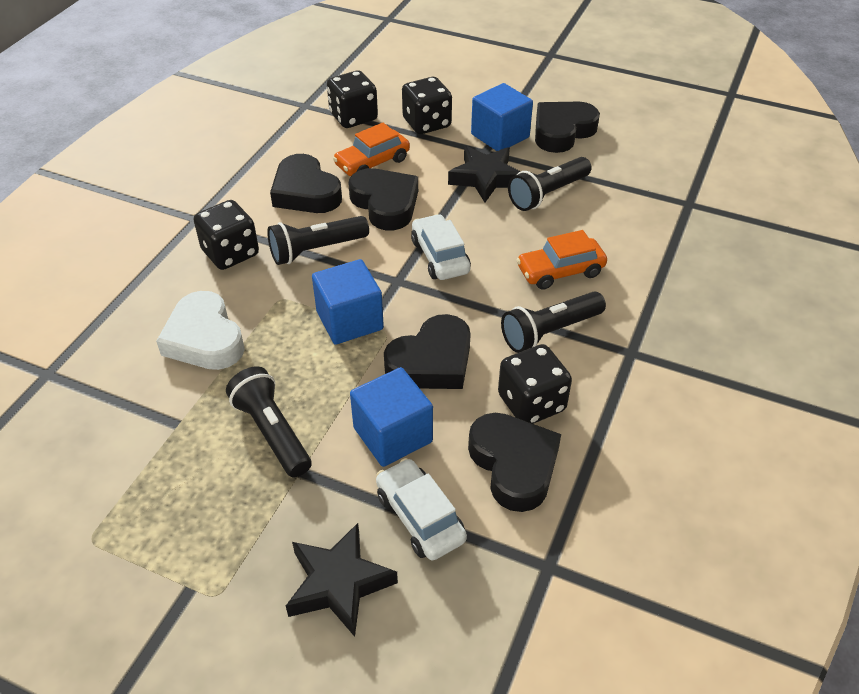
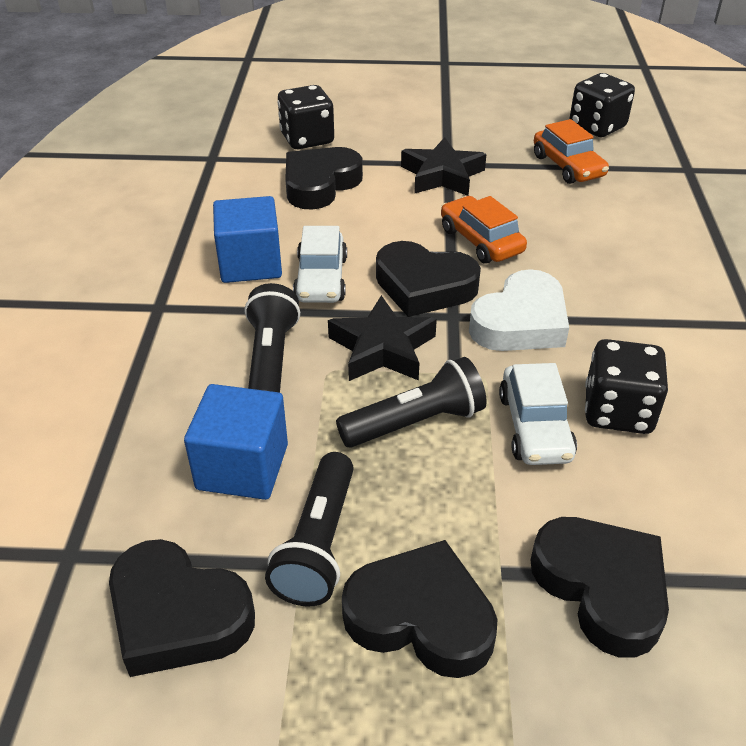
black dice: 4 -> 3
black flashlight: 4 -> 3
blue cube: 3 -> 2

